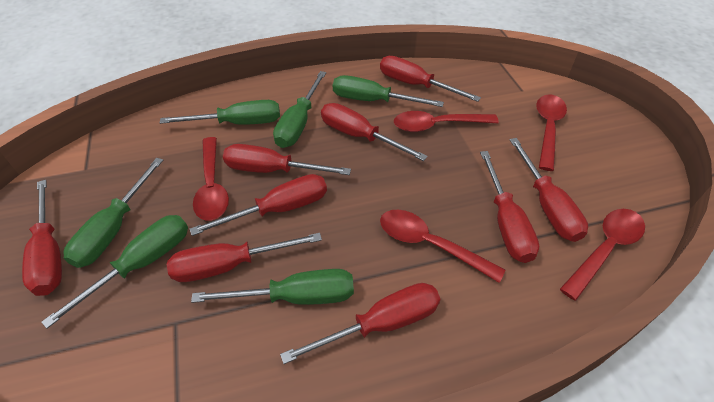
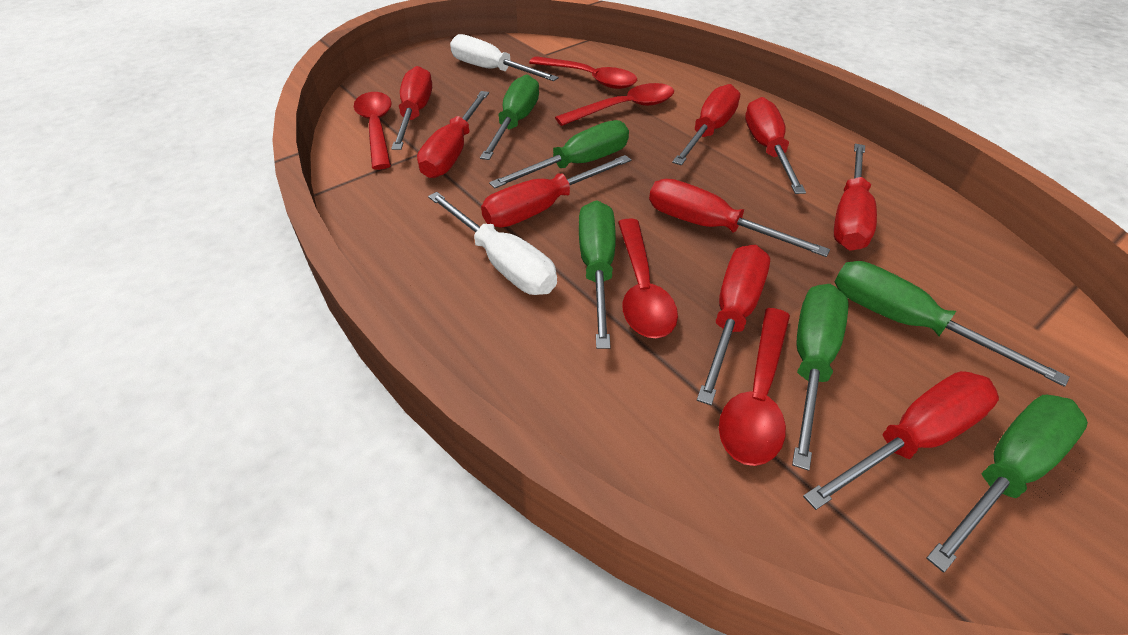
white screwdriver: 0 -> 2

